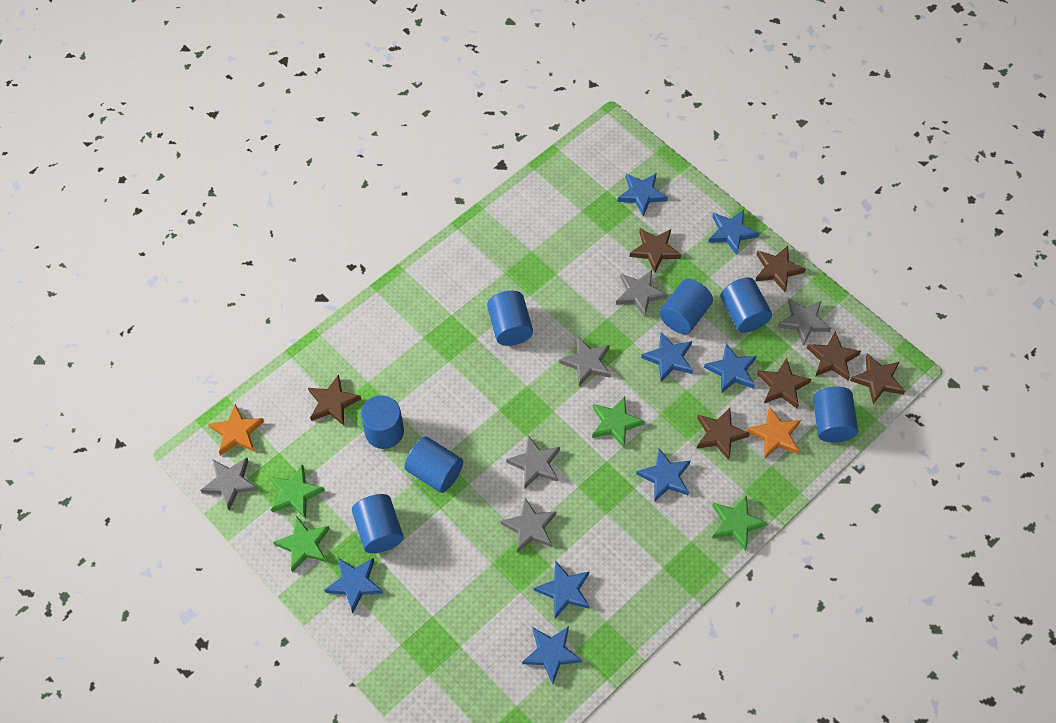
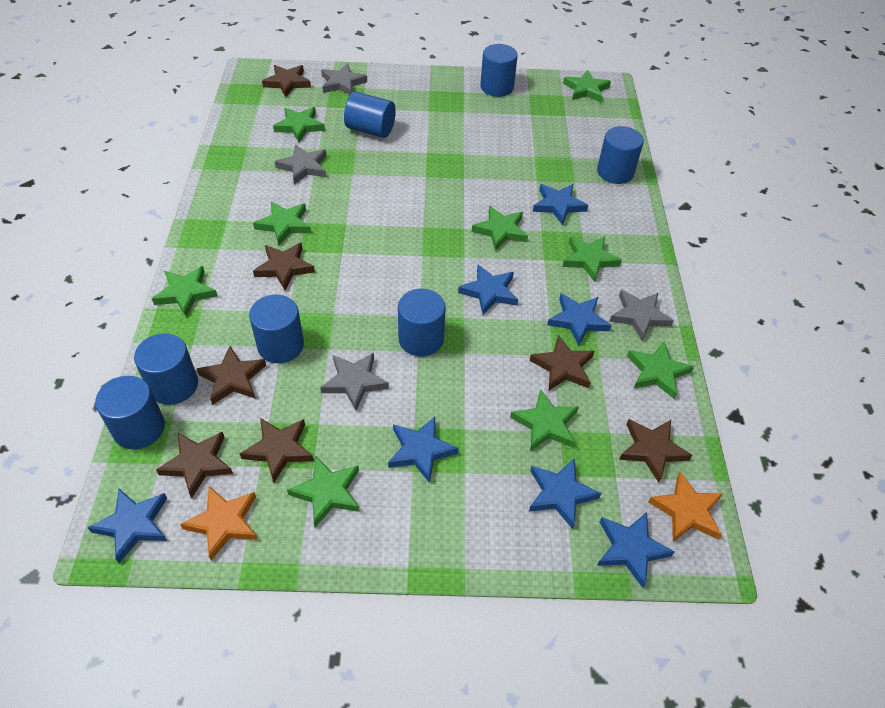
blue star: 8 -> 7
green star: 4 -> 9
grey star: 6 -> 4

